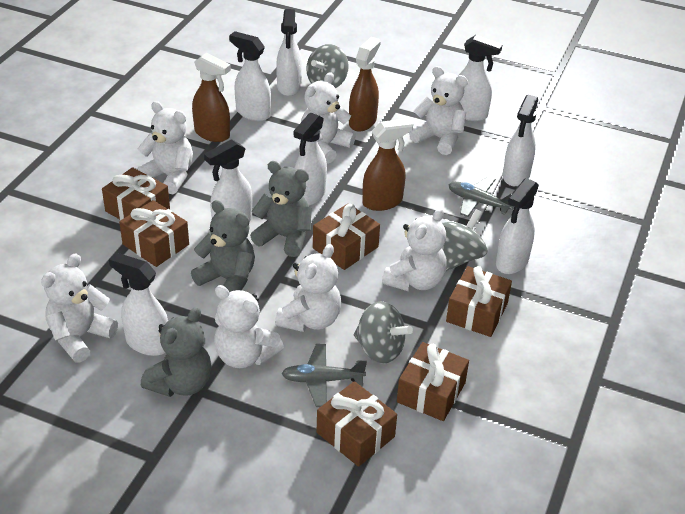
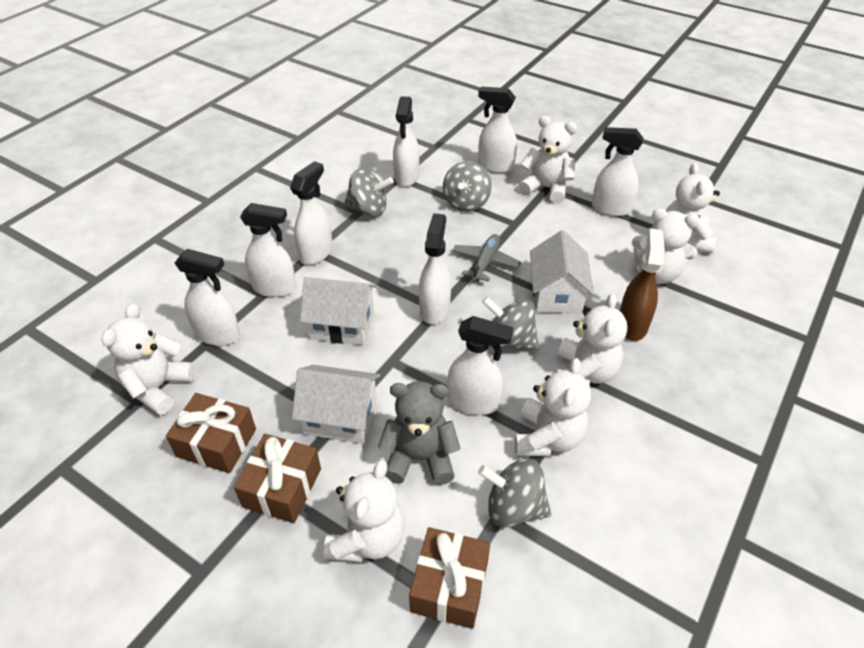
brown gift: 6 -> 3
brown spray bottle: 3 -> 1
grey plane: 2 -> 1
grey spinning top: 3 -> 4
grey teddy bear: 3 -> 1
white house: 0 -> 3

